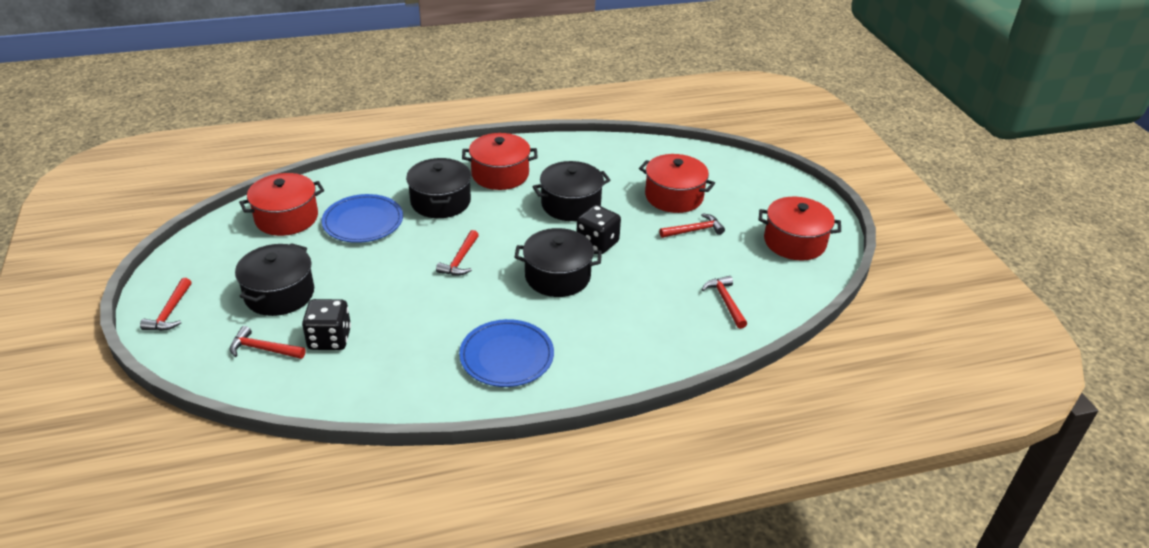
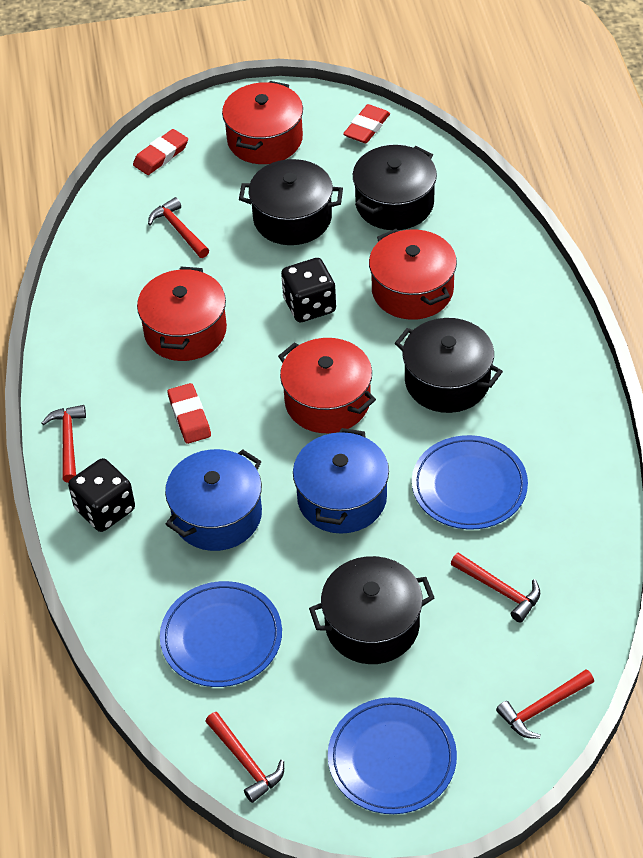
blue plate: 2 -> 3
blue pot: 0 -> 2
red eraser: 0 -> 3

